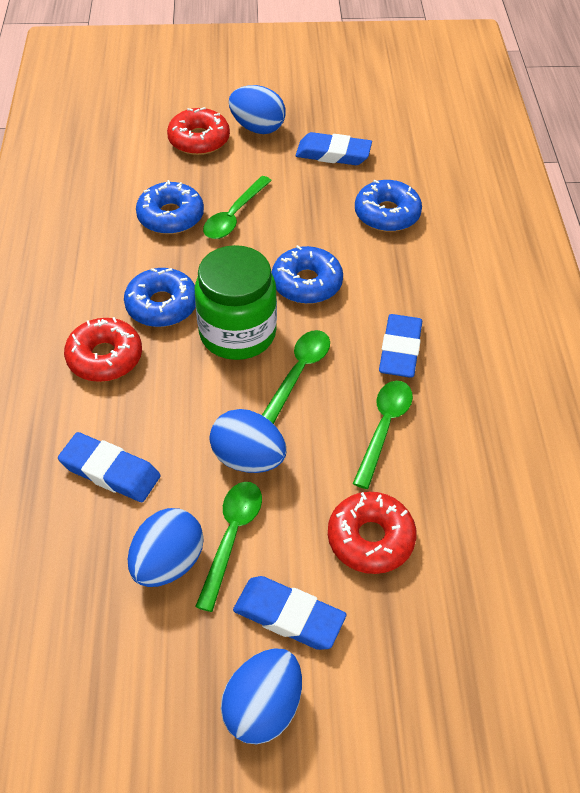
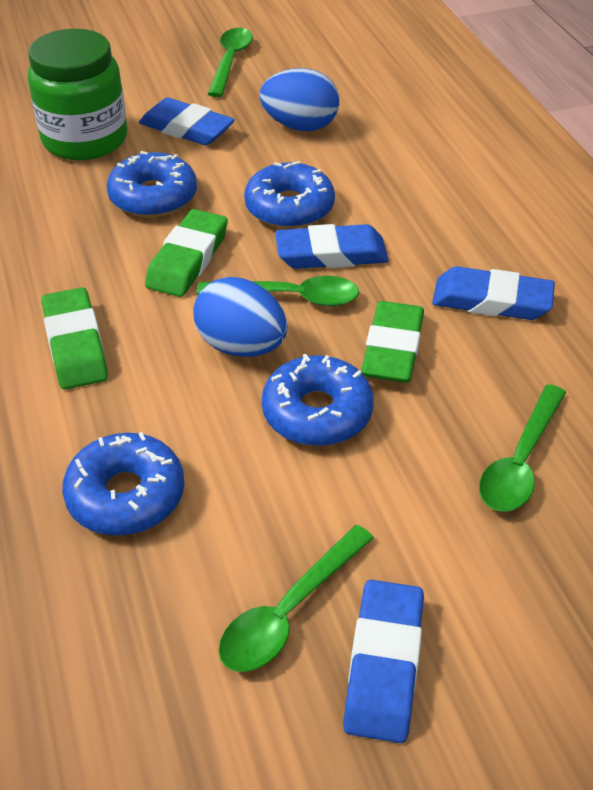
blue egg: 4 -> 2
green eraser: 0 -> 3
red donut: 3 -> 0

